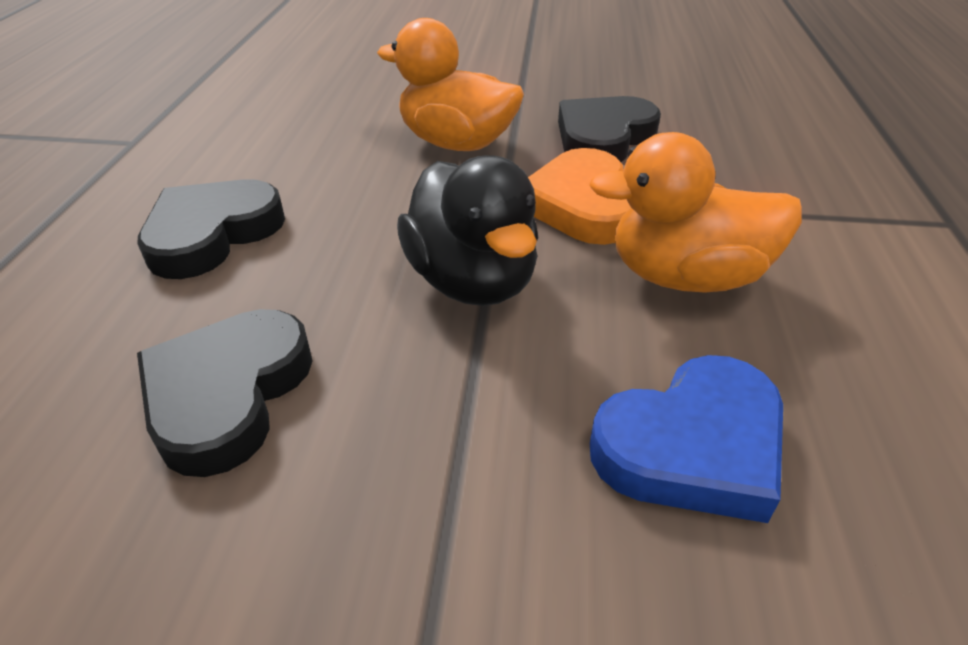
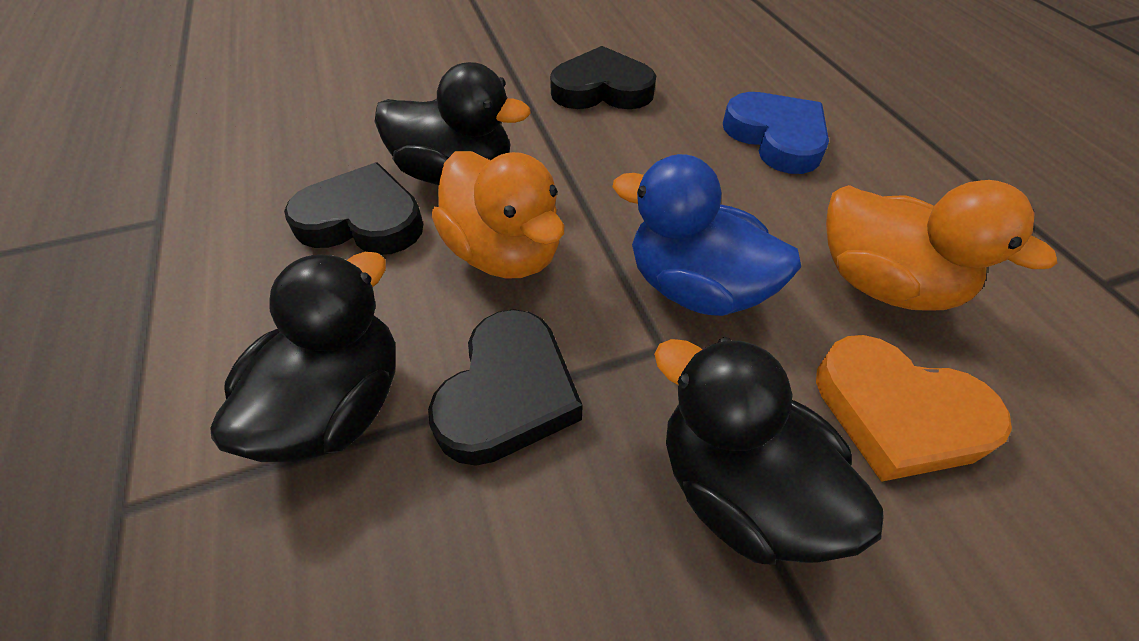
black duck: 1 -> 3
blue duck: 0 -> 1

